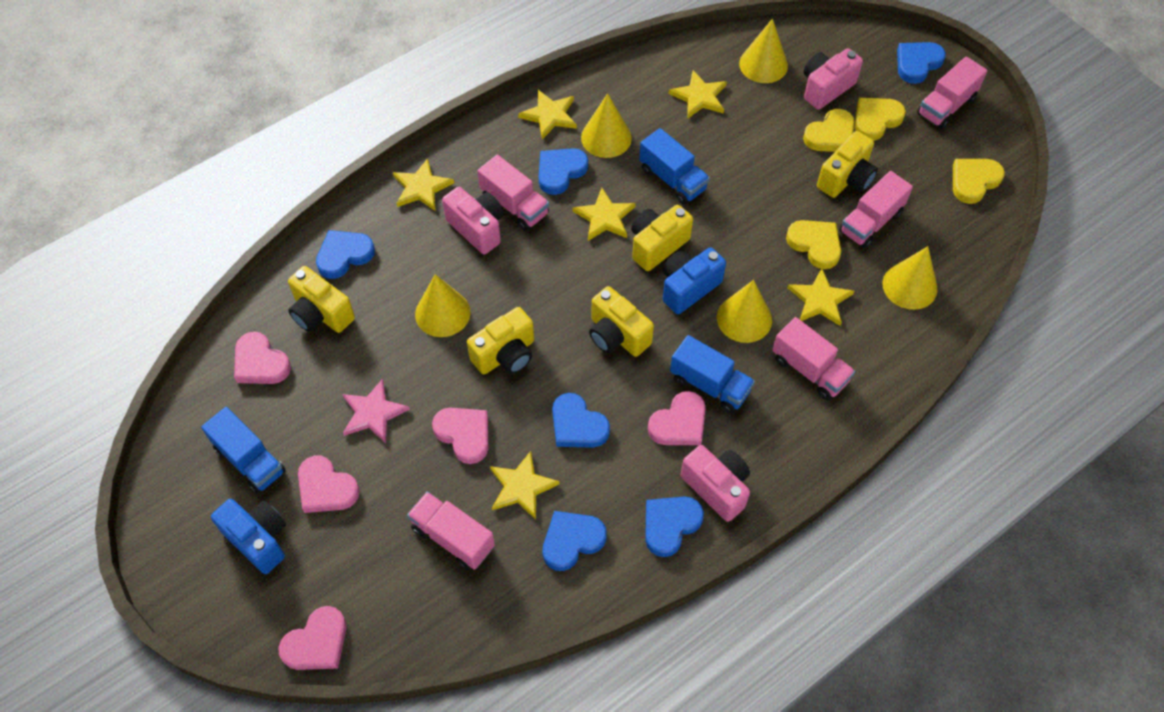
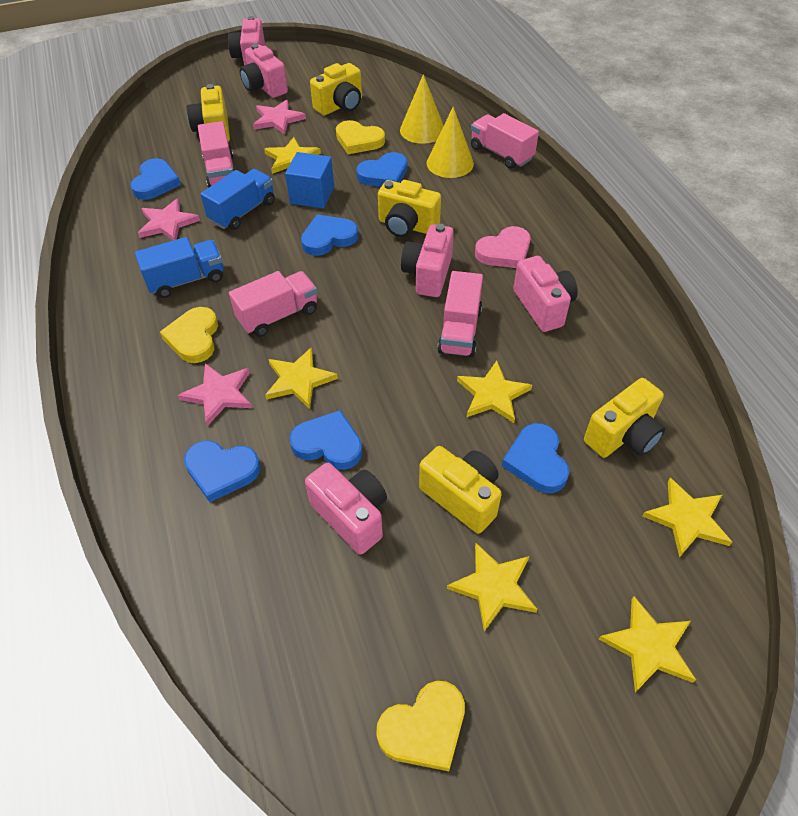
blue camera: 2 -> 0
blue cube: 0 -> 1
blue truck: 3 -> 2
pink camera: 3 -> 5
pink heart: 5 -> 1
pink star: 1 -> 3
pink truck: 5 -> 4
yellow cone: 5 -> 2
yellow heart: 4 -> 3

